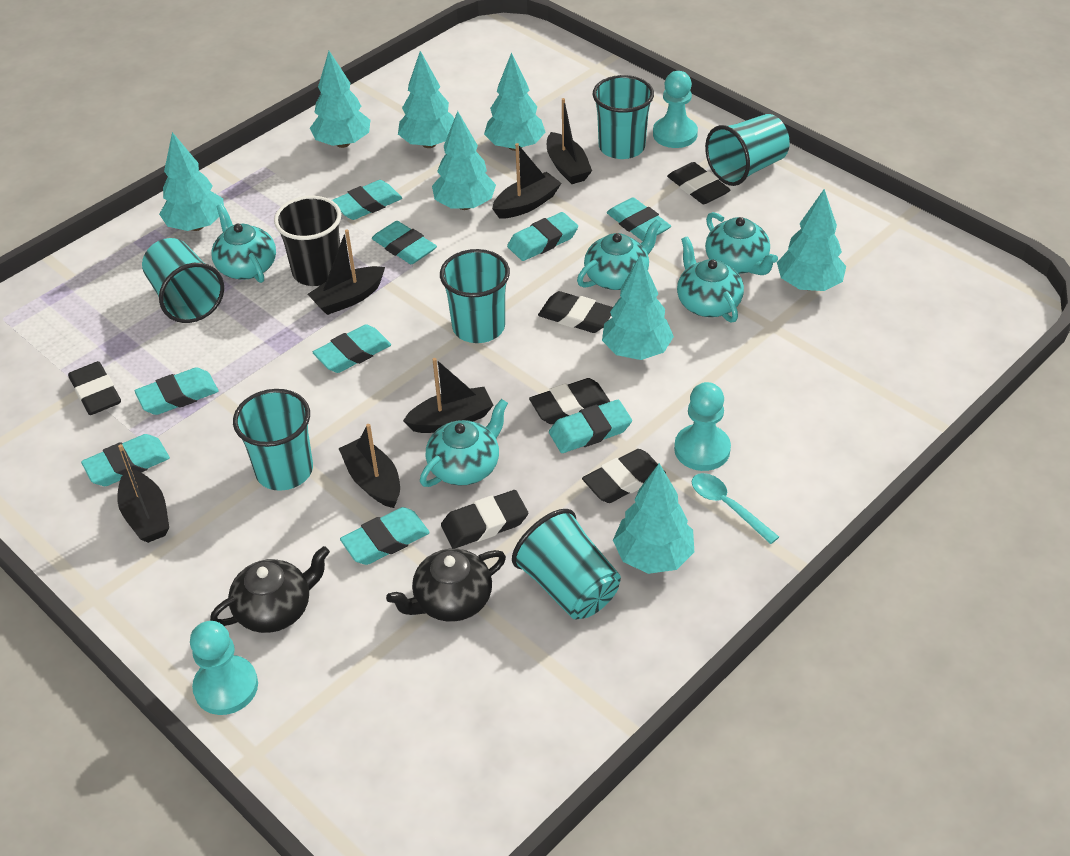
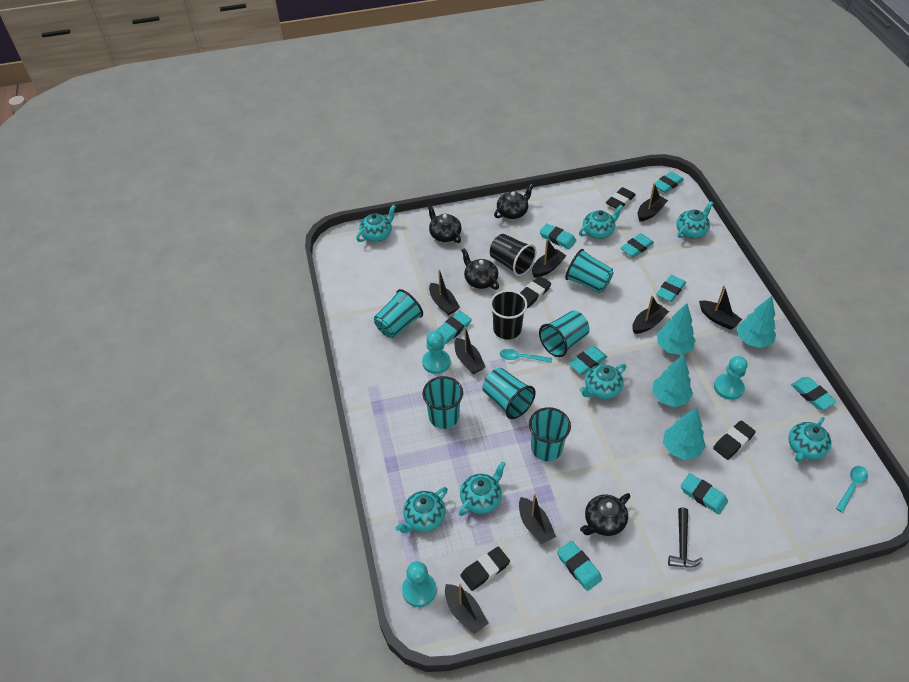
black boat: 6 -> 8
black cup: 1 -> 2
black eraser: 6 -> 4
black hammer: 0 -> 1
black teapot: 2 -> 4
turquoise spoon: 1 -> 2
turquoise teapot: 5 -> 7
turquoise tree: 8 -> 4

